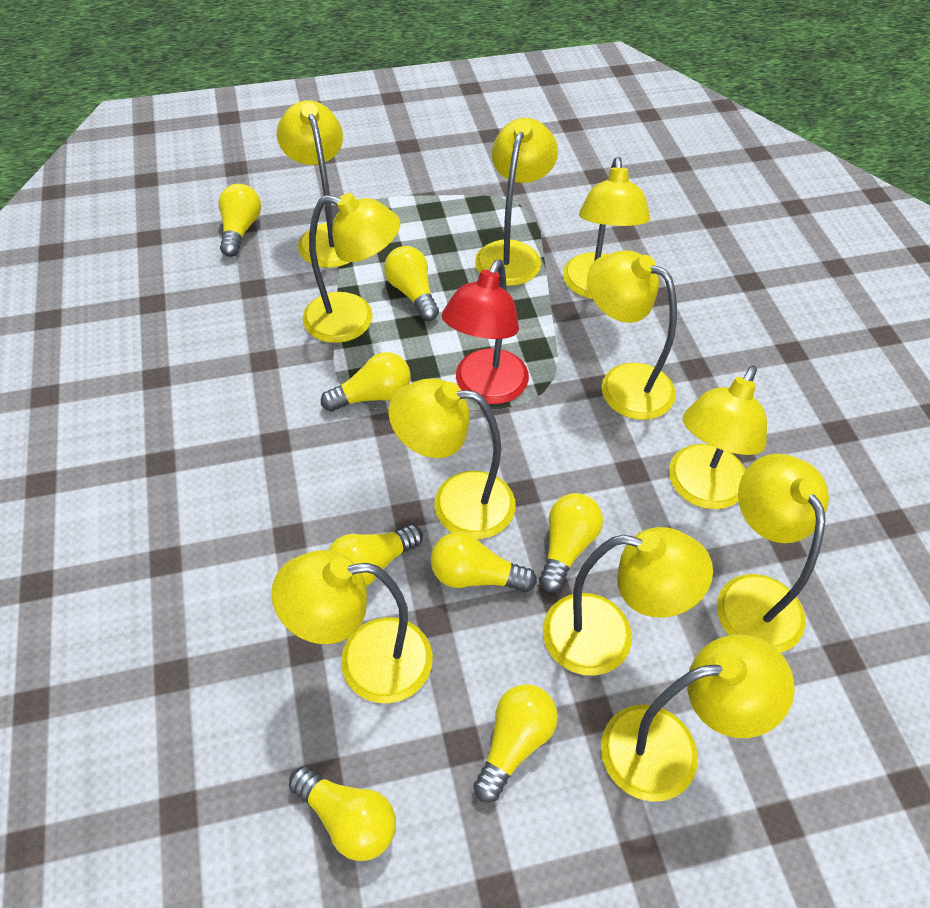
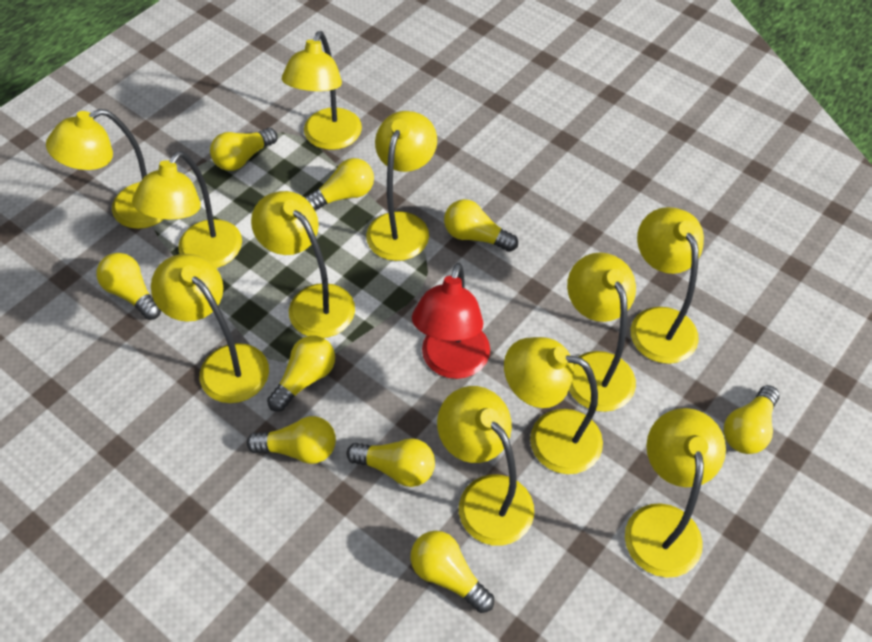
yellow light bulb: 8 -> 9

